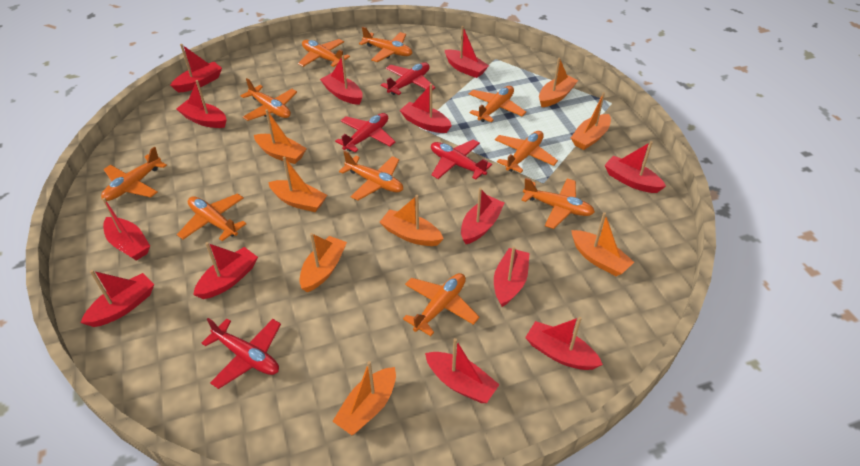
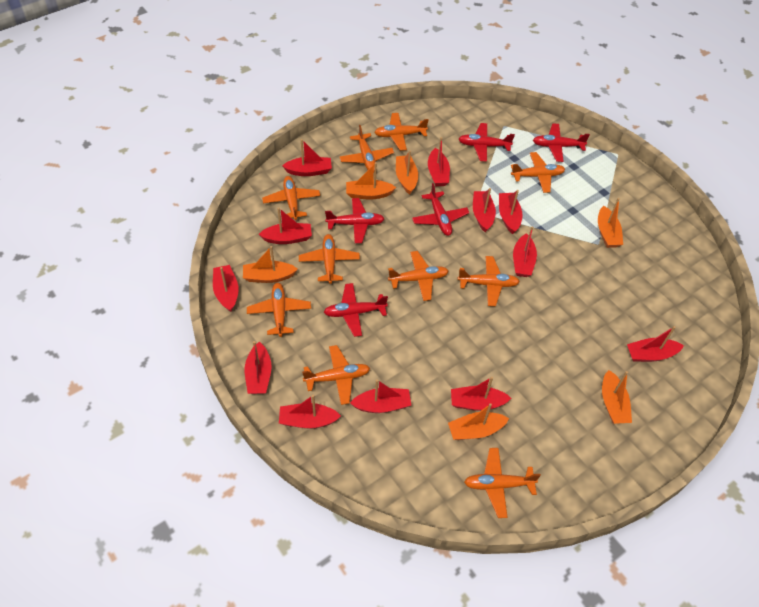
orange boat: 8 -> 6
red boat: 13 -> 12
red plane: 4 -> 5

